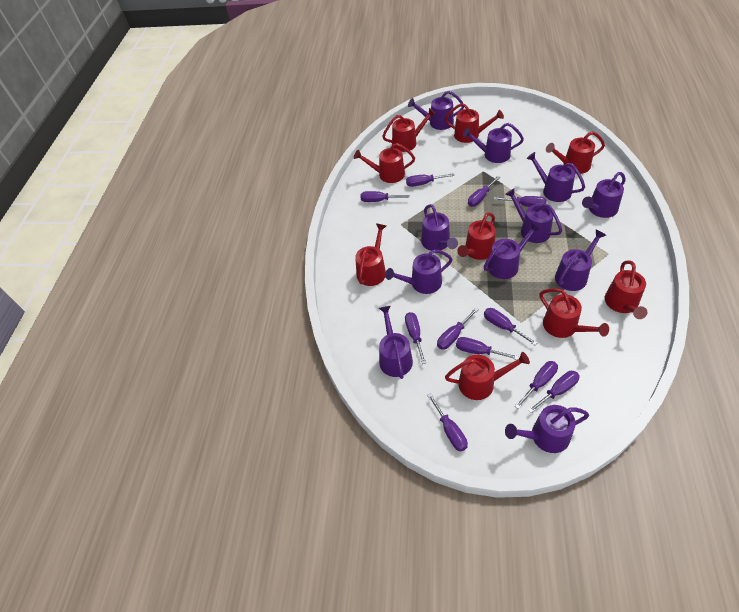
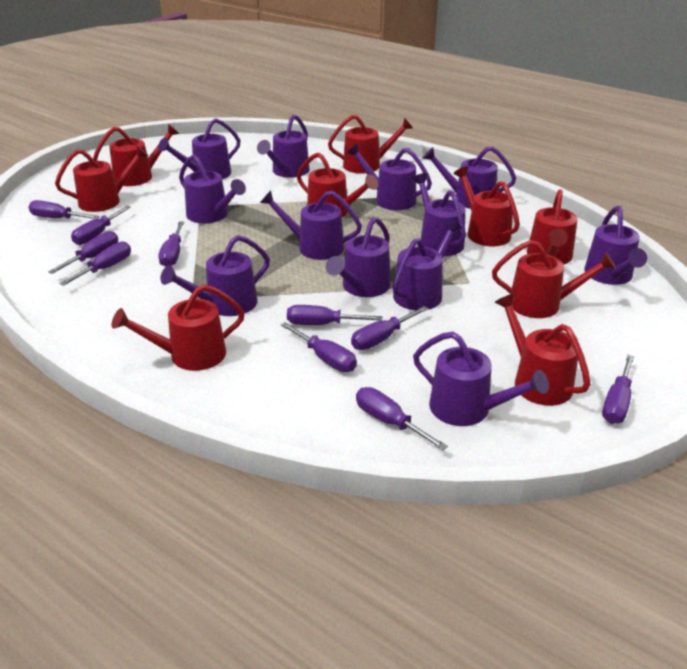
purple screwdriver: 11 -> 10
purple watering can: 11 -> 12

